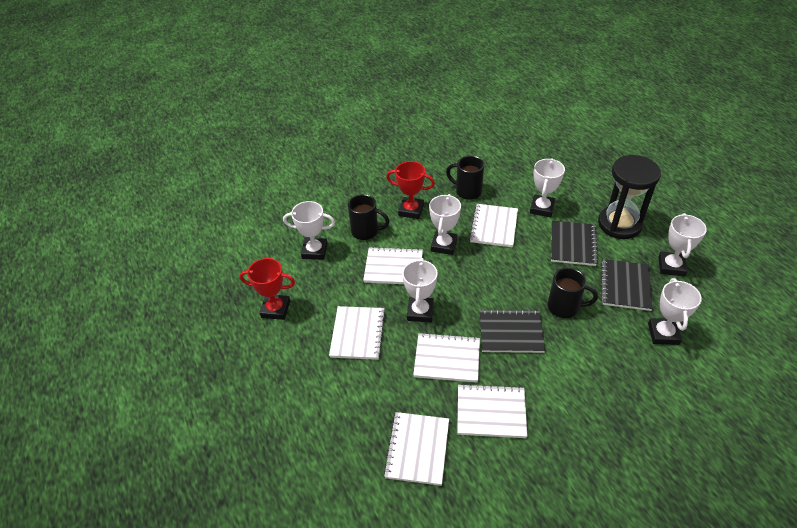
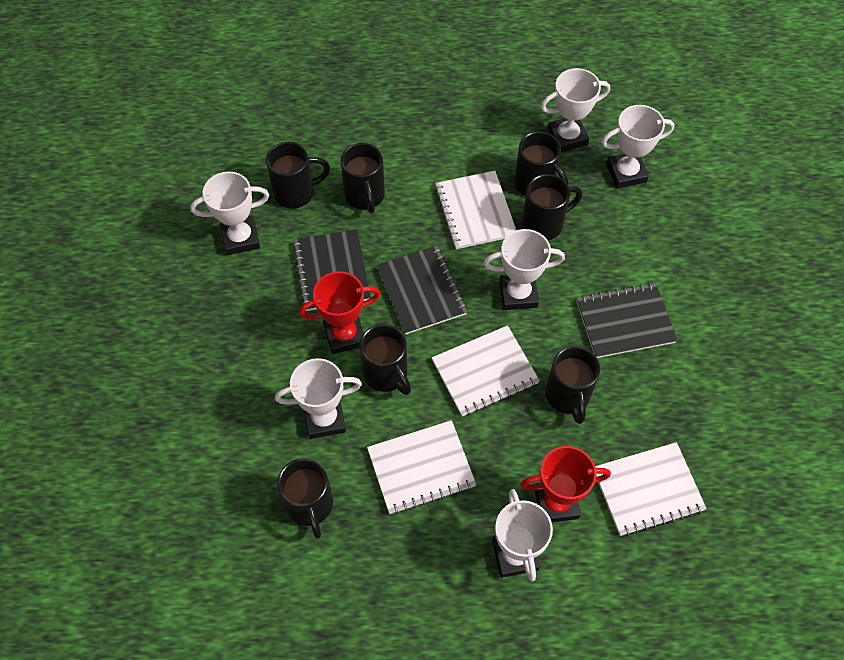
black hourglass: 1 -> 0
black mug: 3 -> 7
white notebook: 6 -> 4

